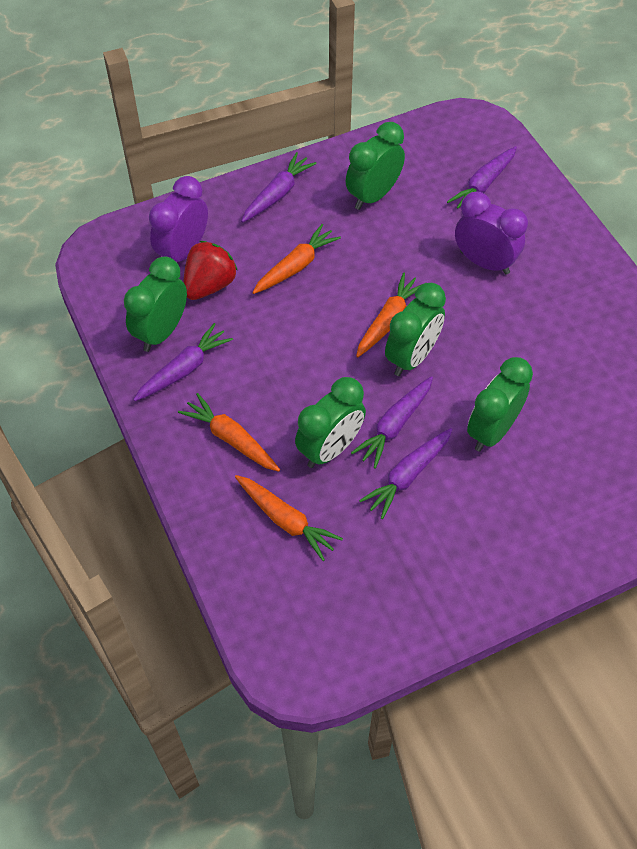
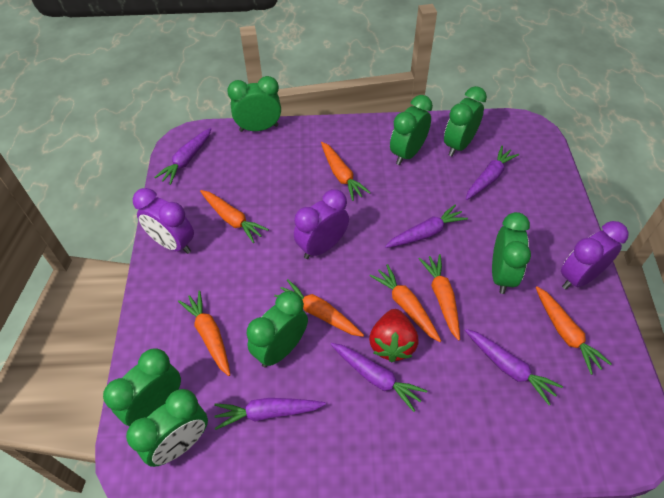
green clock: 5 -> 7
orange carrot: 4 -> 7
purple carrot: 5 -> 6
purple clock: 2 -> 3

